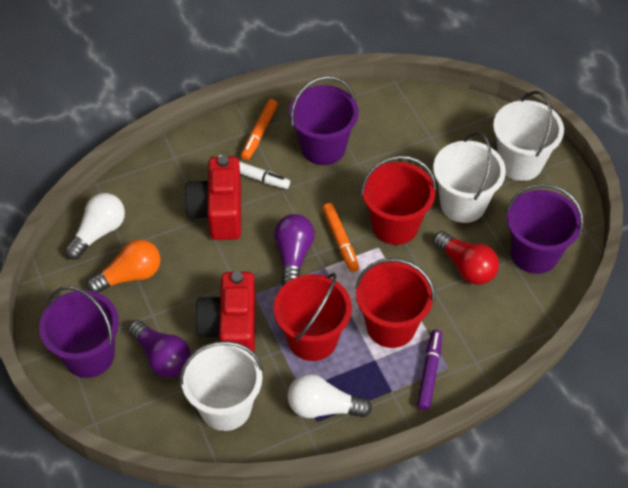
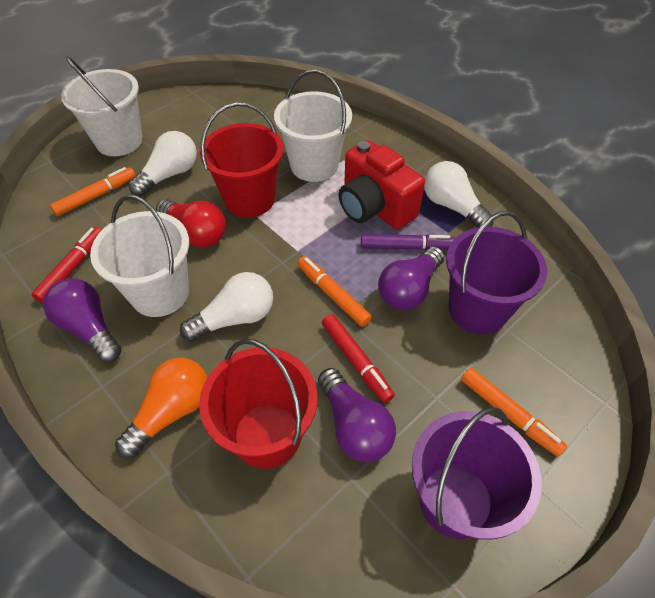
orange marker: 2 -> 3
purple bucket: 3 -> 2
purple light bulb: 2 -> 3
red bucket: 3 -> 2
red camera: 2 -> 1
red marker: 0 -> 2
white light bulb: 2 -> 3
white marker: 1 -> 0

